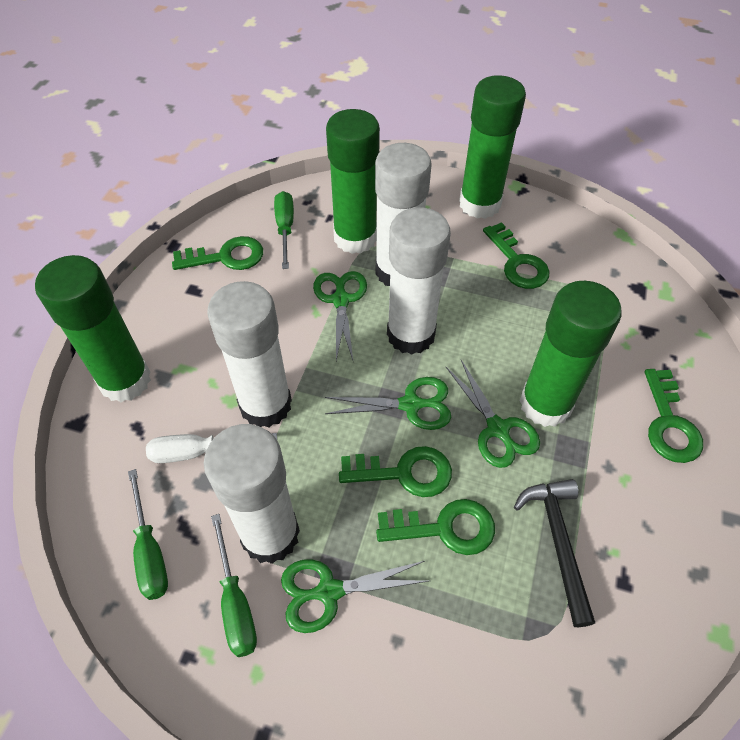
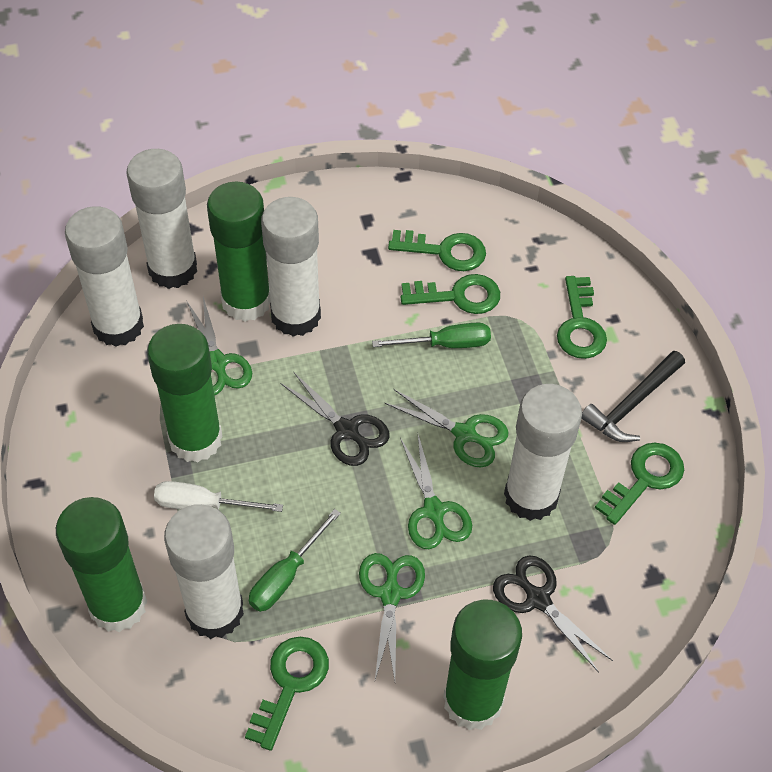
black scissors: 0 -> 2
green screwdriver: 3 -> 2
white glue stick: 4 -> 5

